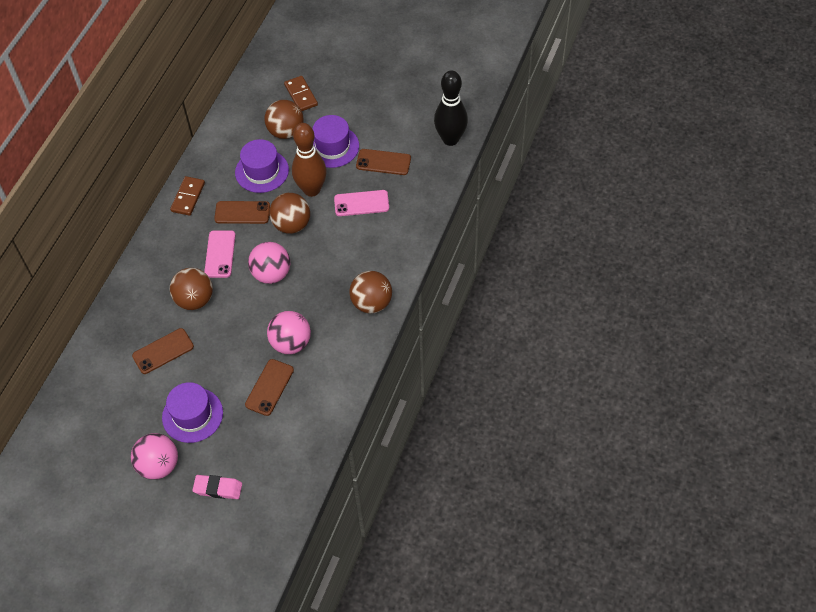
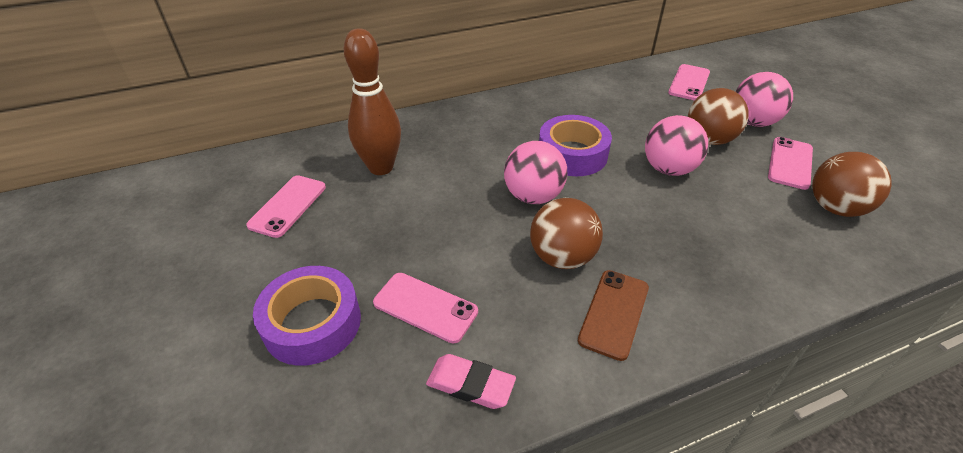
black bowling pin: 1 -> 0
brown ball: 4 -> 3
brown domino: 2 -> 0
brown phone: 4 -> 1
pink phone: 2 -> 4
purple hat: 3 -> 0
purple tape: 0 -> 2

